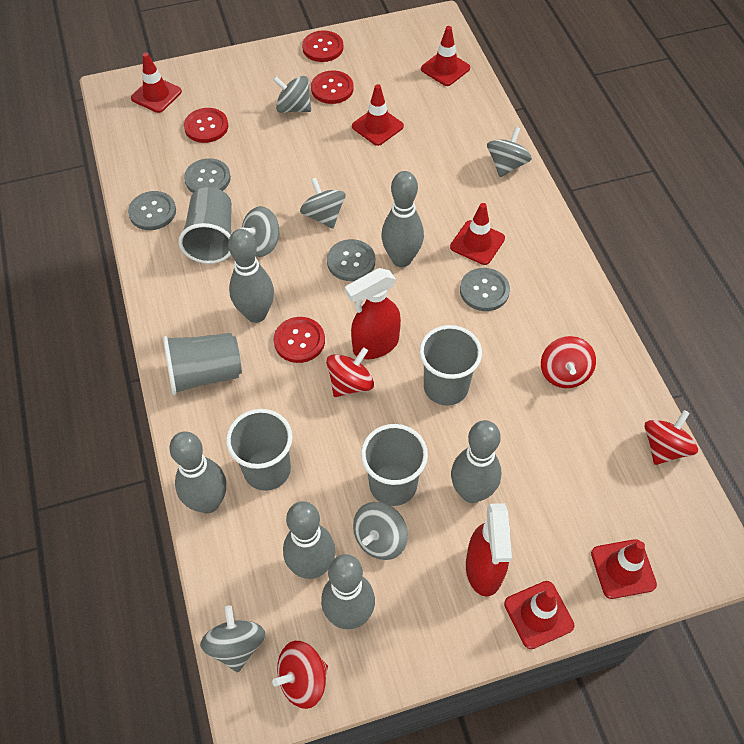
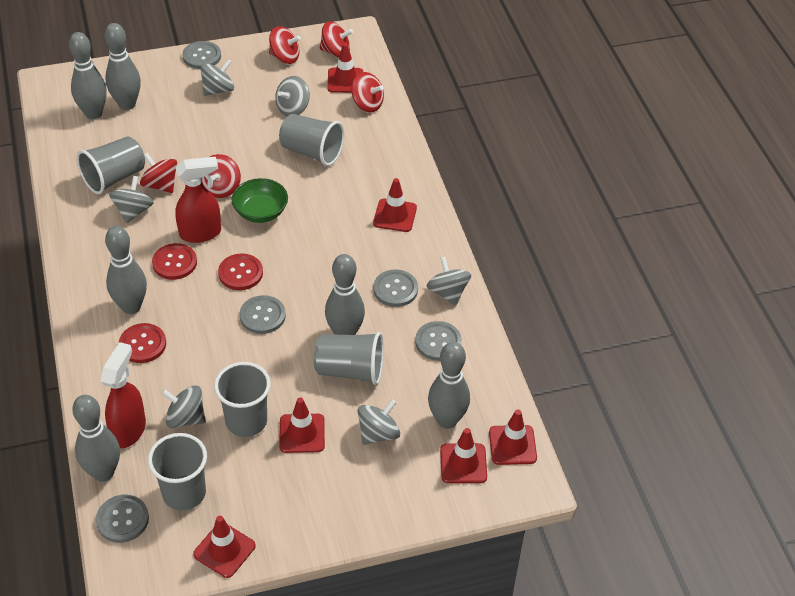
green bowl: 0 -> 1
grey button: 4 -> 5
red button: 4 -> 3
red spinning top: 4 -> 5

